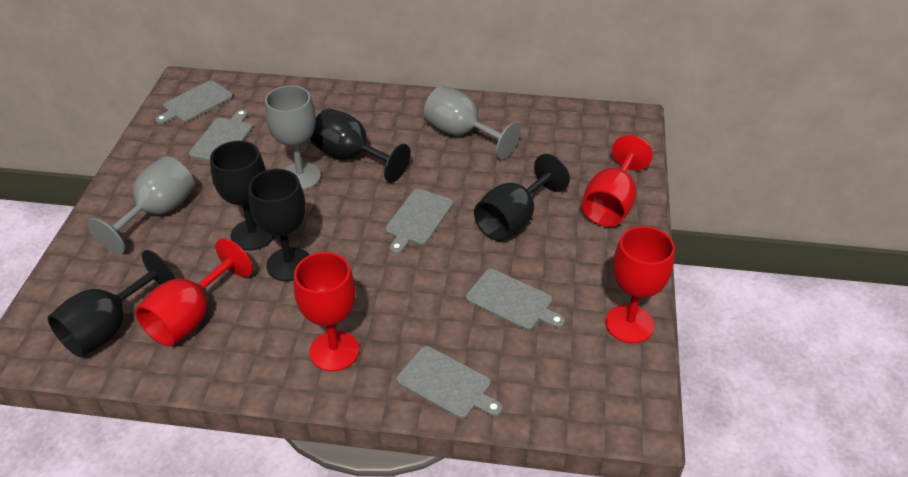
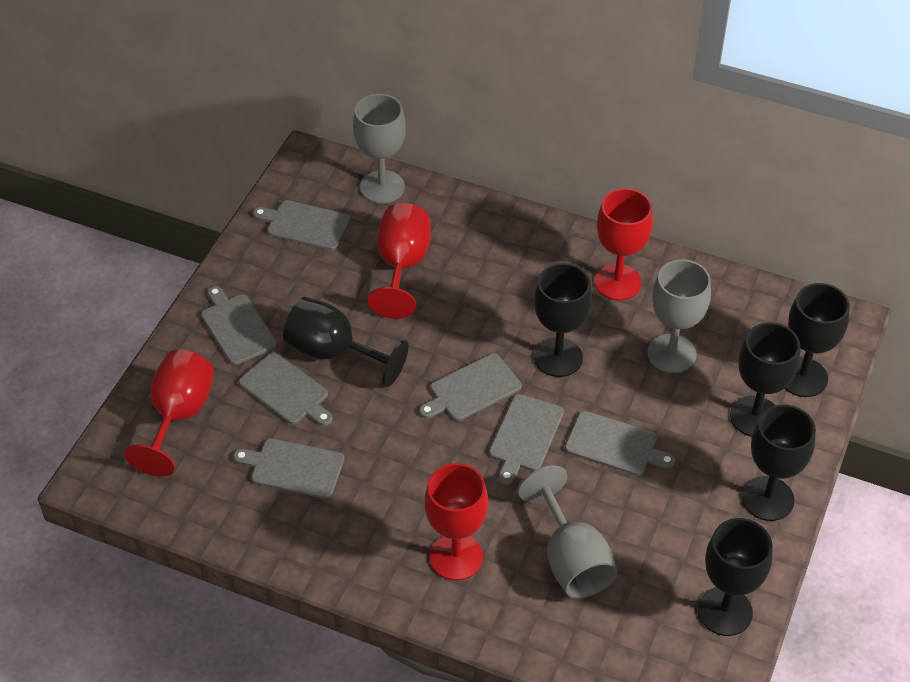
black goblet: 5 -> 6
grey cutting board: 5 -> 7

